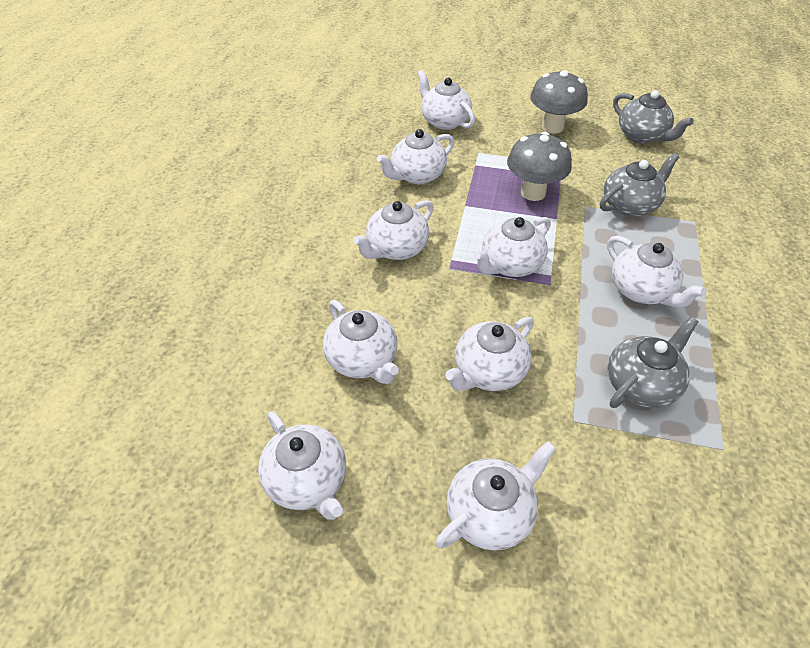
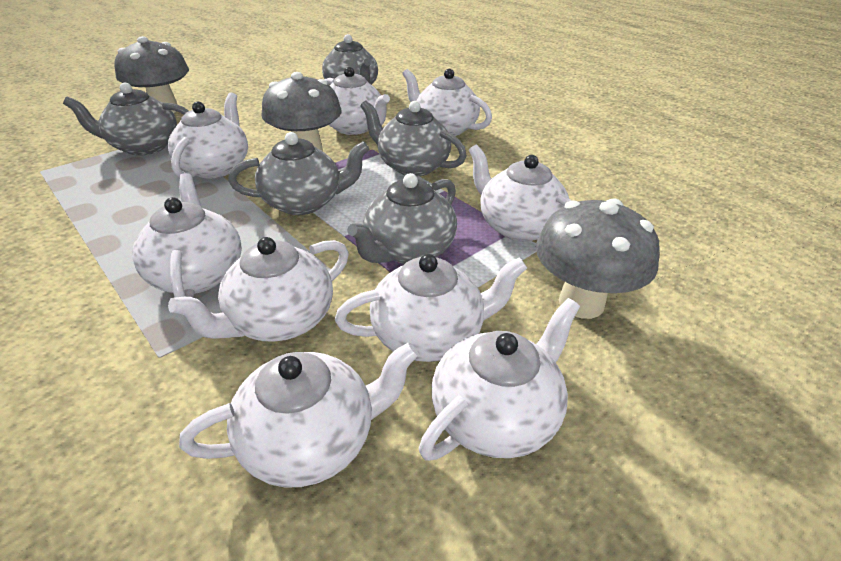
grey mushroom: 2 -> 3
grey teapot: 3 -> 5

